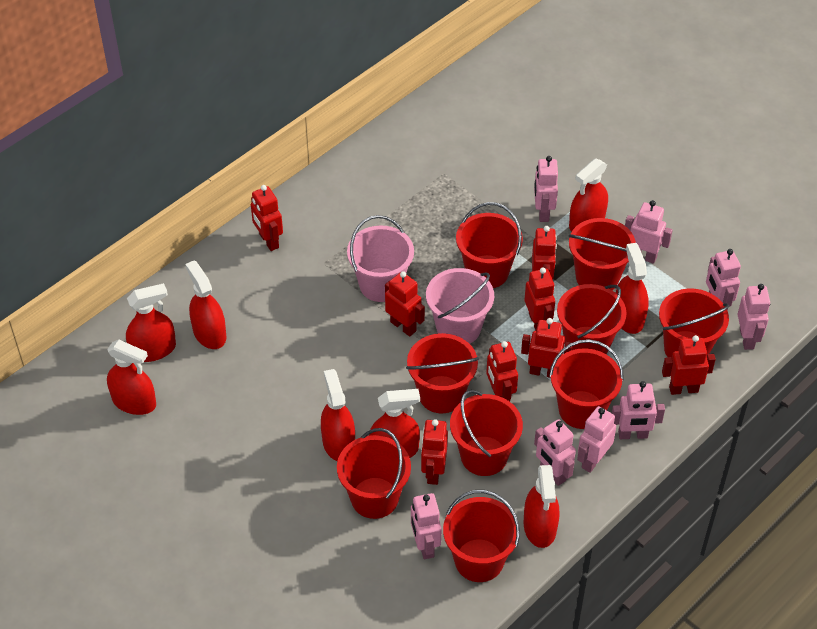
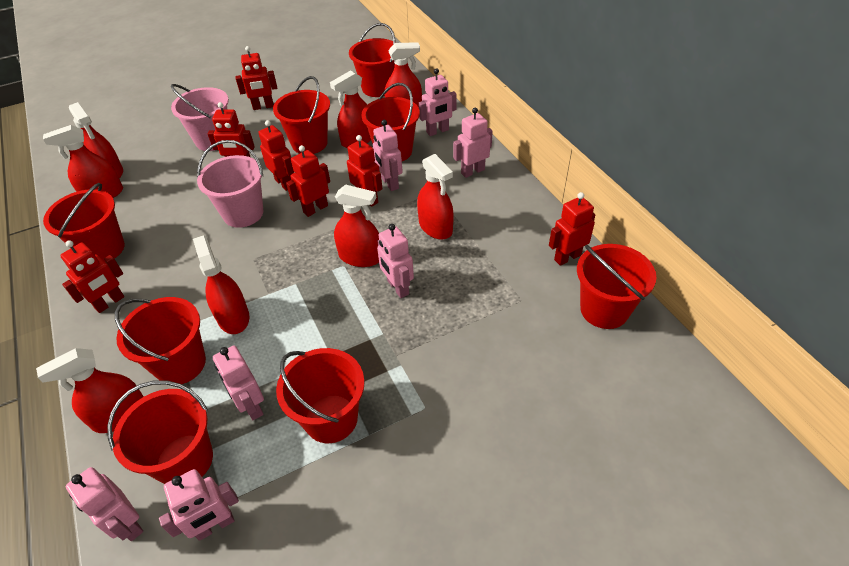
pink robot: 8 -> 7
red bucket: 9 -> 8
red robot: 8 -> 7

